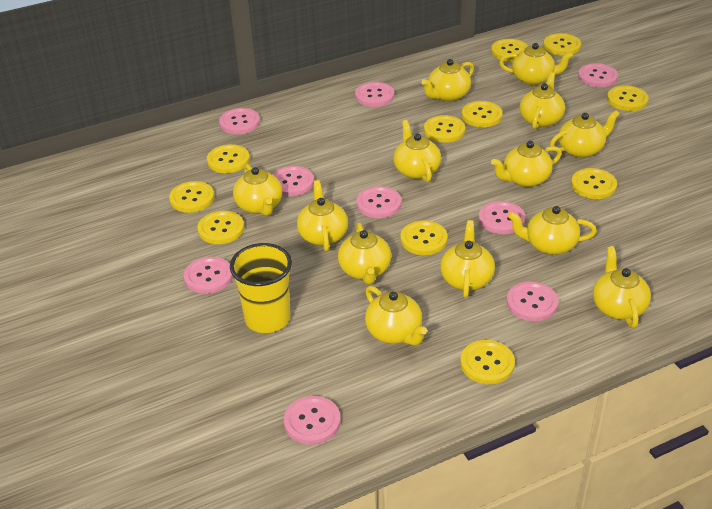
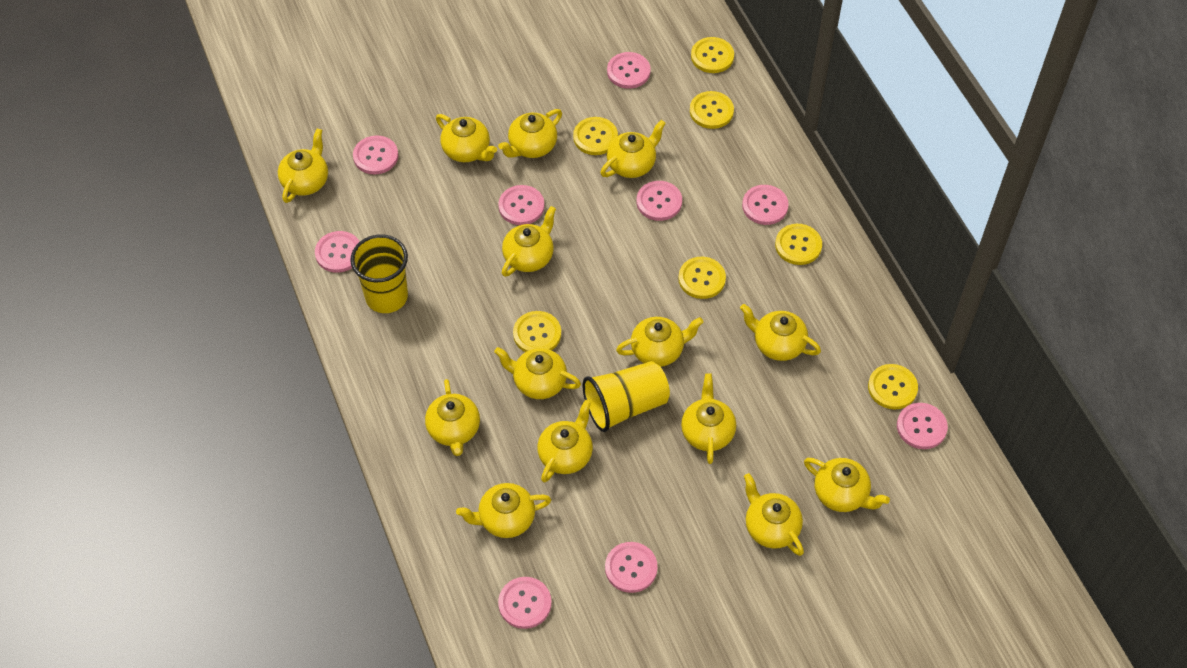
yellow button: 11 -> 7
yellow cup: 1 -> 2
yellow teapot: 13 -> 14

